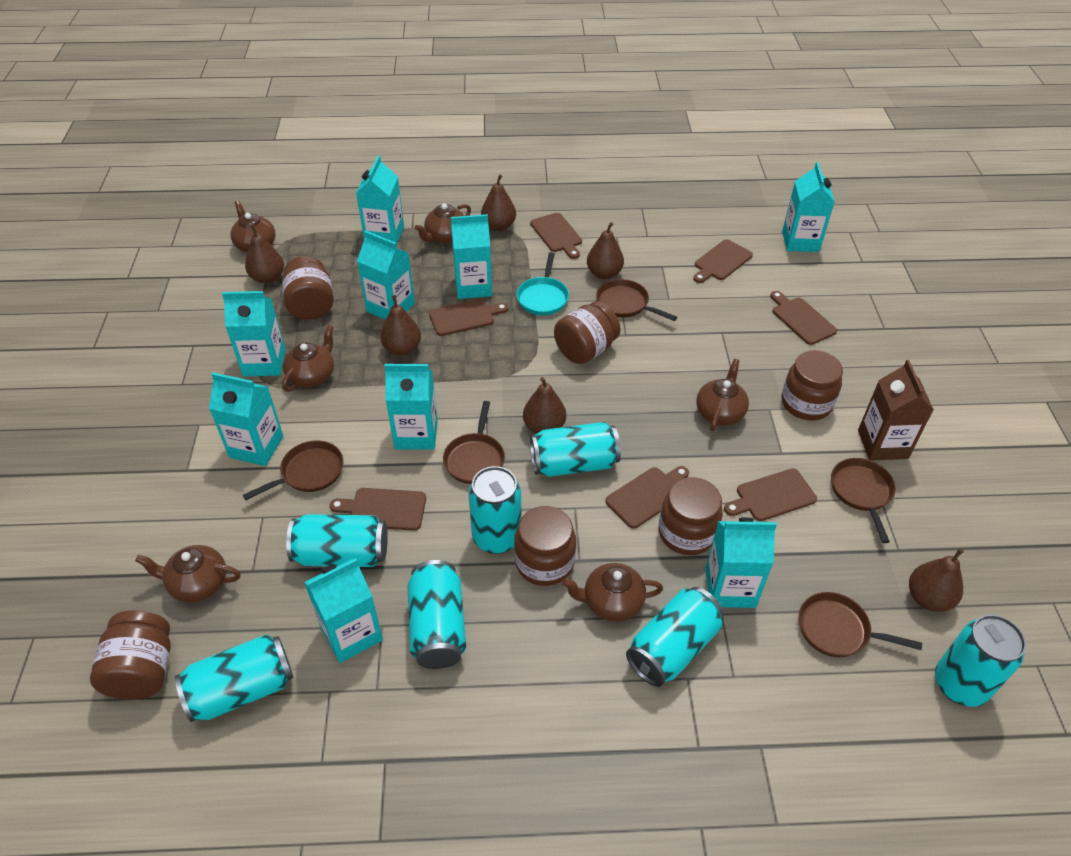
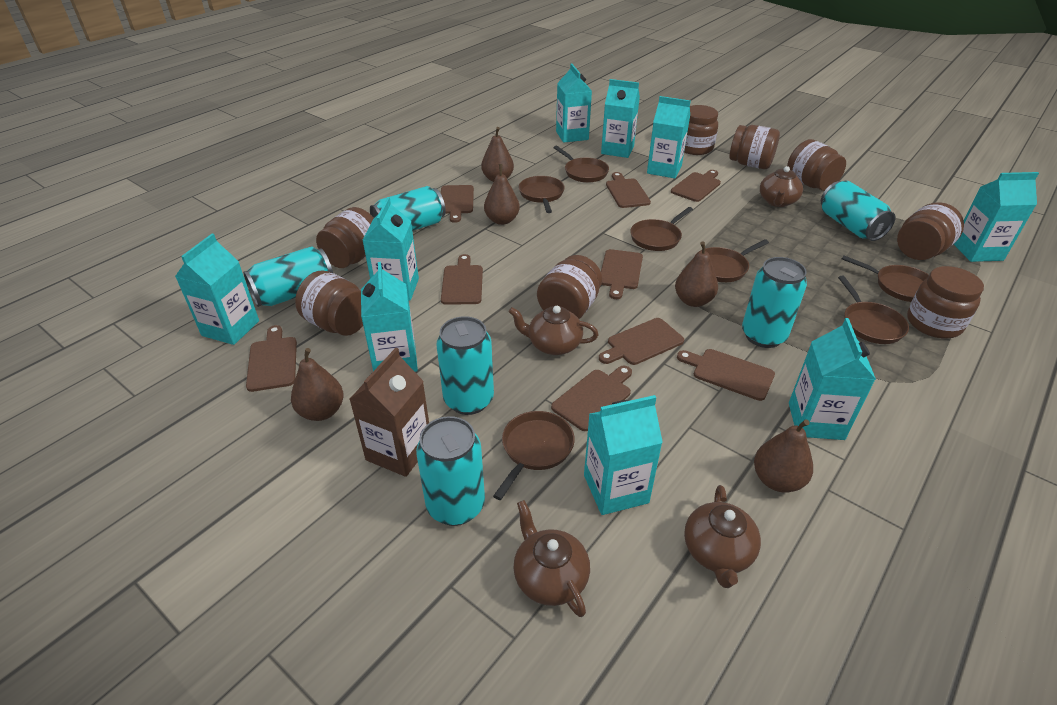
brown cutting board: 7 -> 9
brown jar: 6 -> 8
brown pan: 5 -> 7
brown pear: 6 -> 5
brown teapot: 6 -> 4
turquoise can: 7 -> 6
turquoise pan: 1 -> 0

